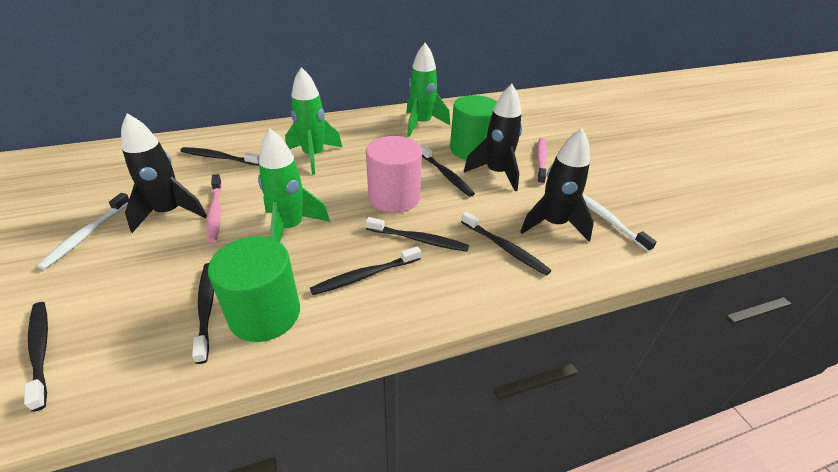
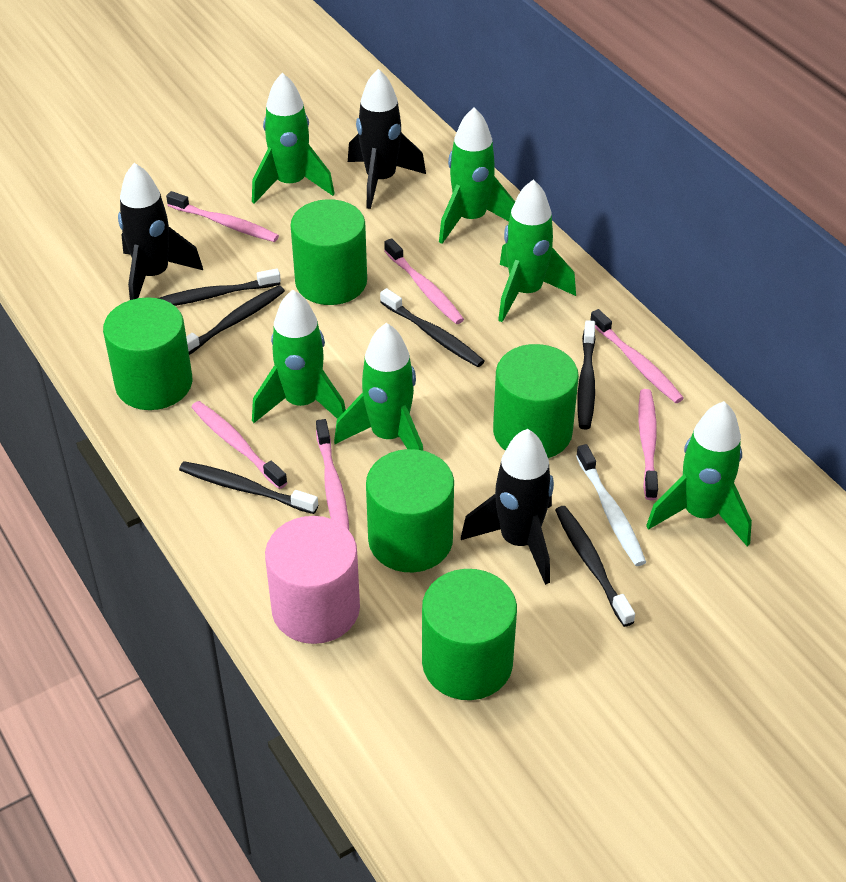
black toothbrush: 7 -> 6
green cylinder: 2 -> 5
green rocket: 3 -> 6
pink toothbrush: 2 -> 6
white toothbrush: 2 -> 1

